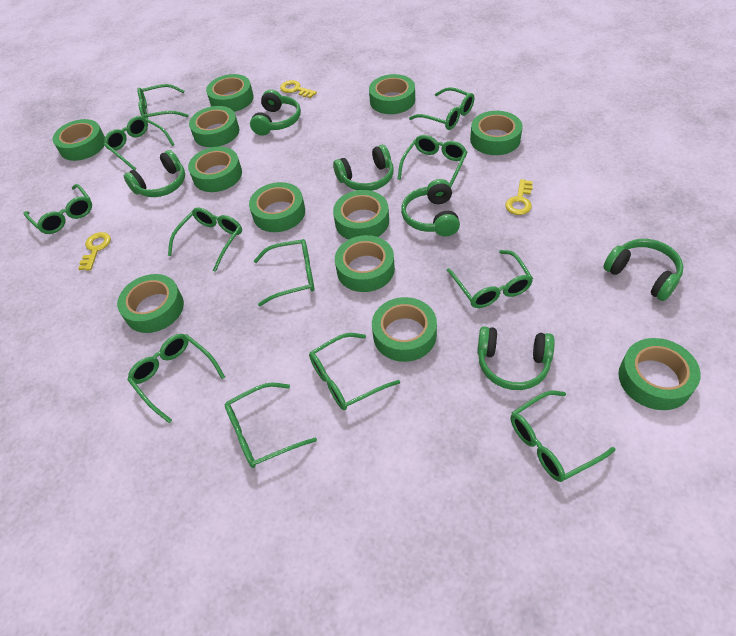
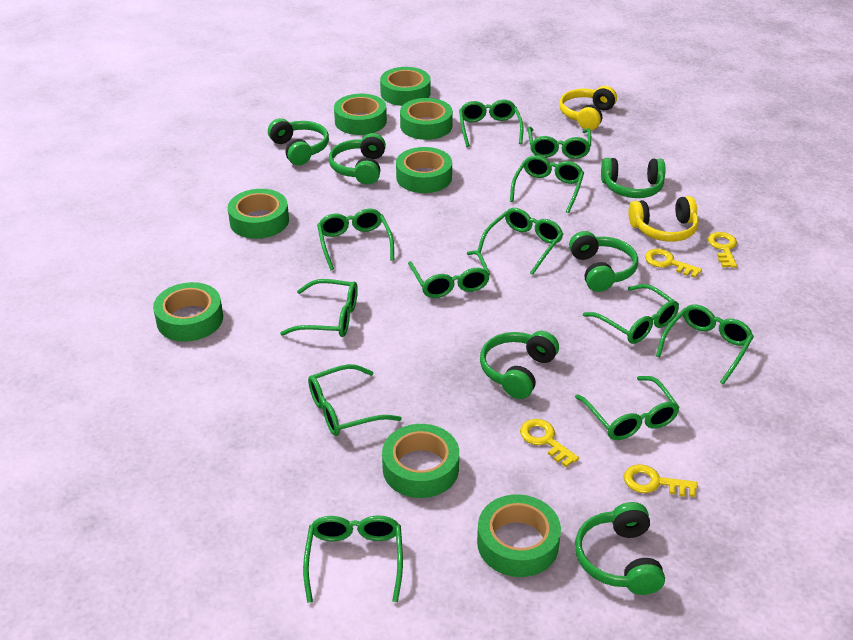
green tape: 12 -> 8
yellow headphones: 0 -> 2
yellow key: 3 -> 4

